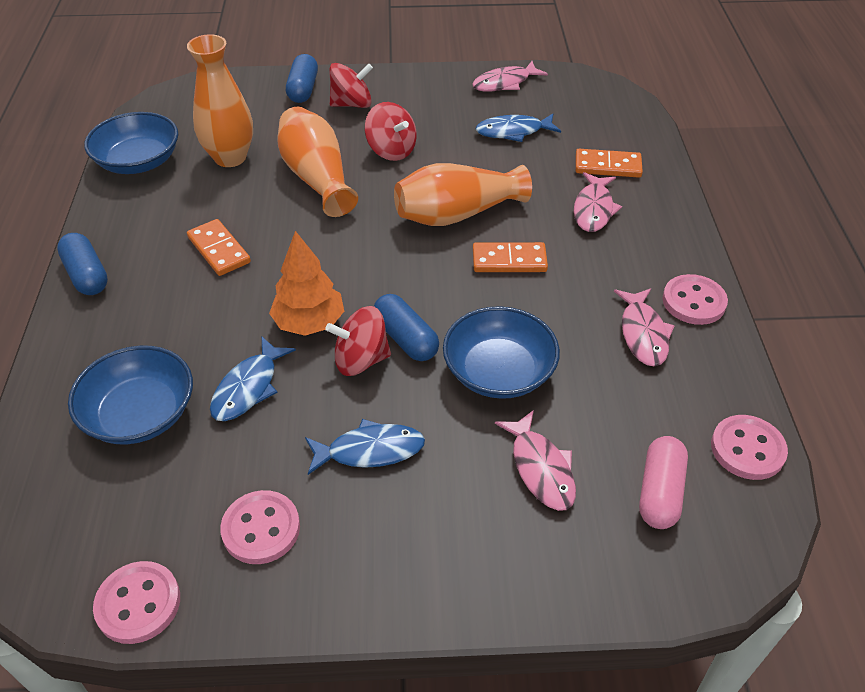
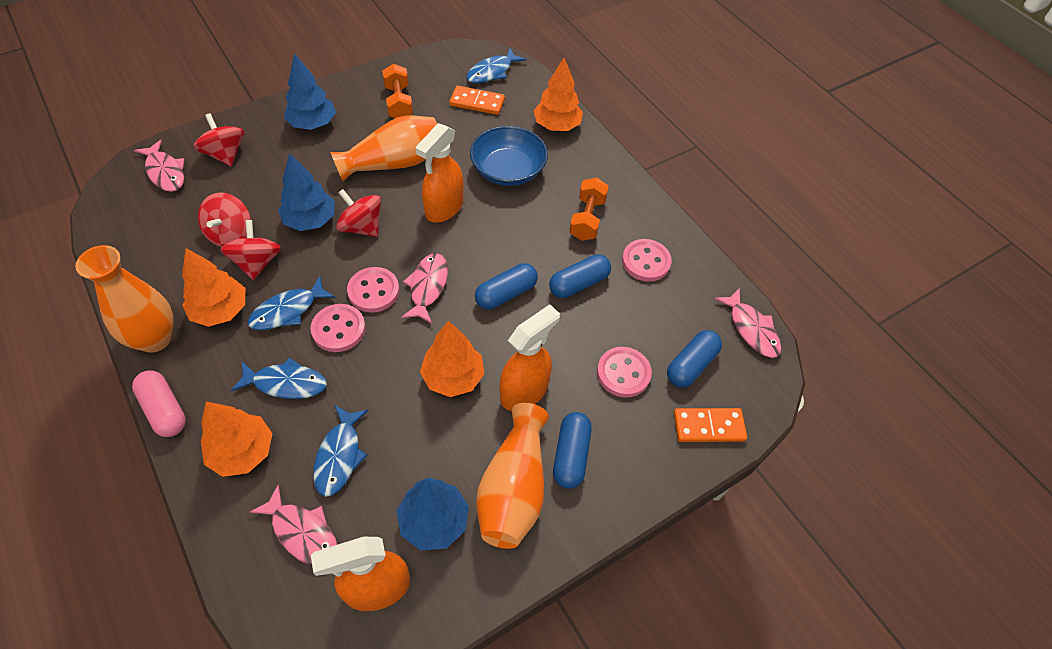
blue bowl: 3 -> 1
blue capsule: 3 -> 4
blue fish: 3 -> 4
blue tree: 0 -> 3
orange domino: 3 -> 2
orange dumbbell: 0 -> 2
orange spray bottle: 0 -> 3
orange tree: 1 -> 4
red spinning top: 3 -> 4

